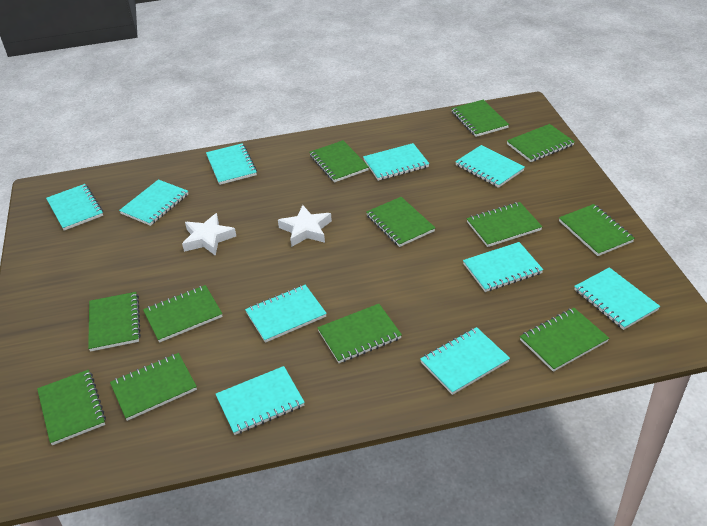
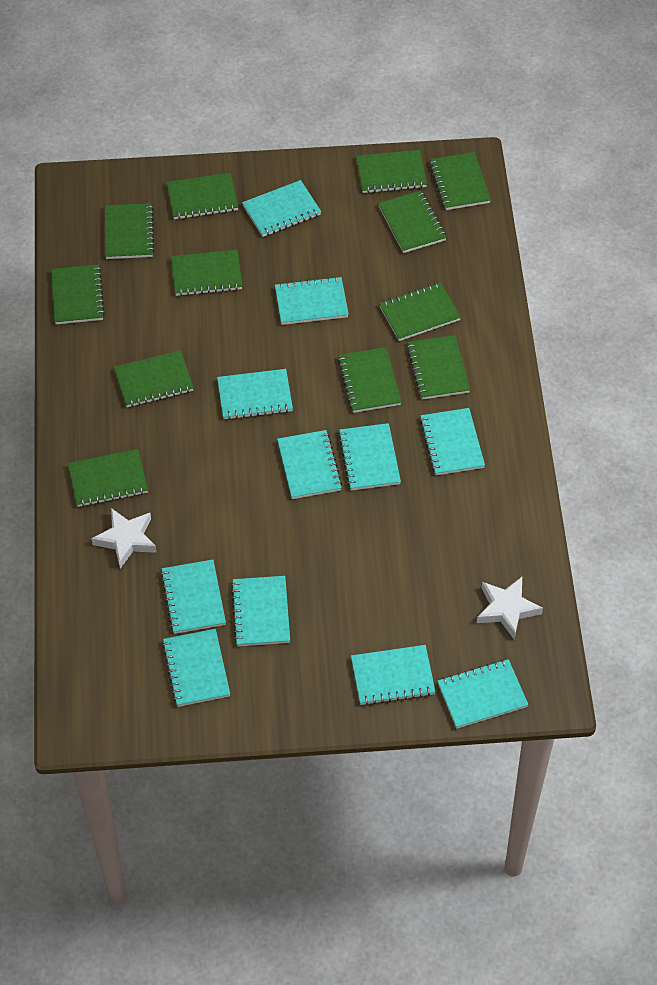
turquoise notebook: 10 -> 11

